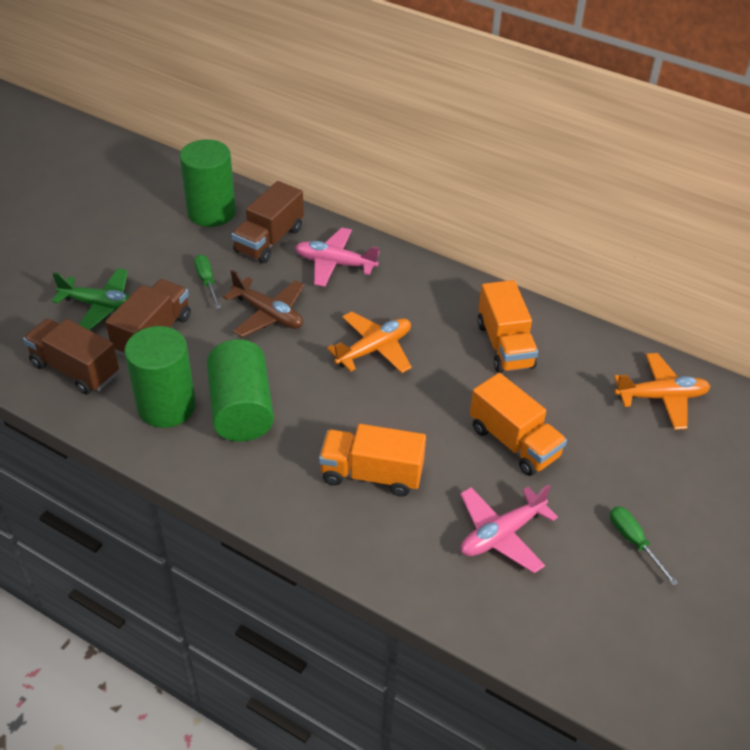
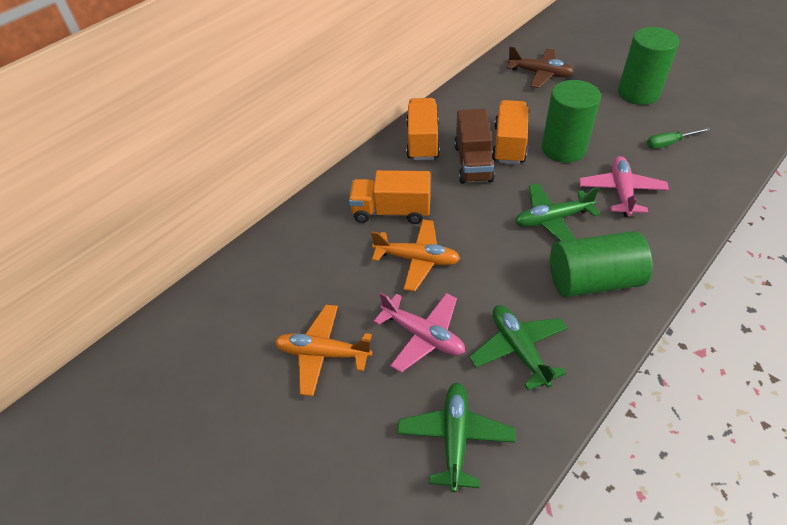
brown truck: 3 -> 1
green plane: 1 -> 3
green screwdriver: 2 -> 1

